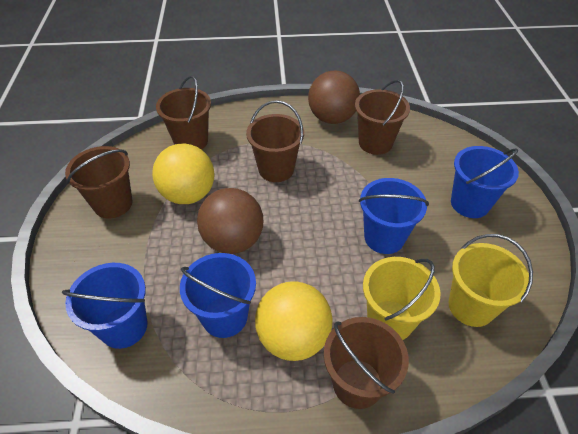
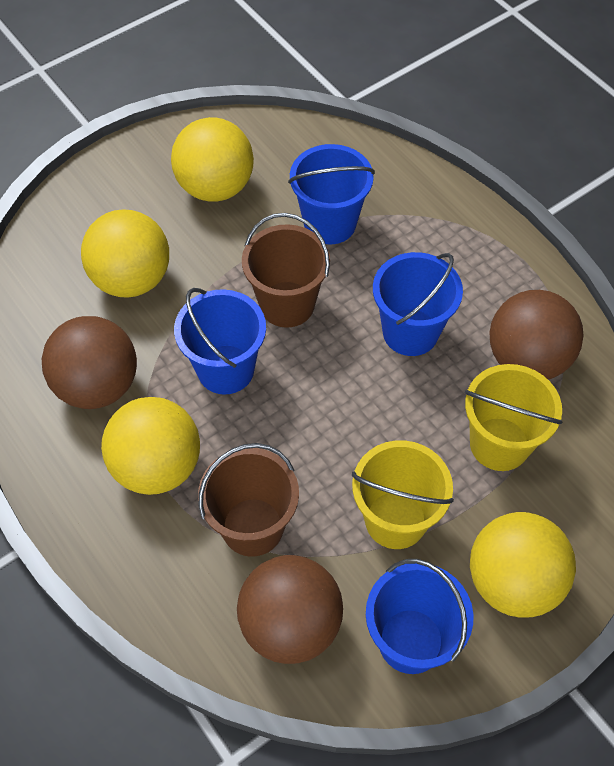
brown ball: 2 -> 3
brown bucket: 5 -> 2
yellow ball: 2 -> 4

